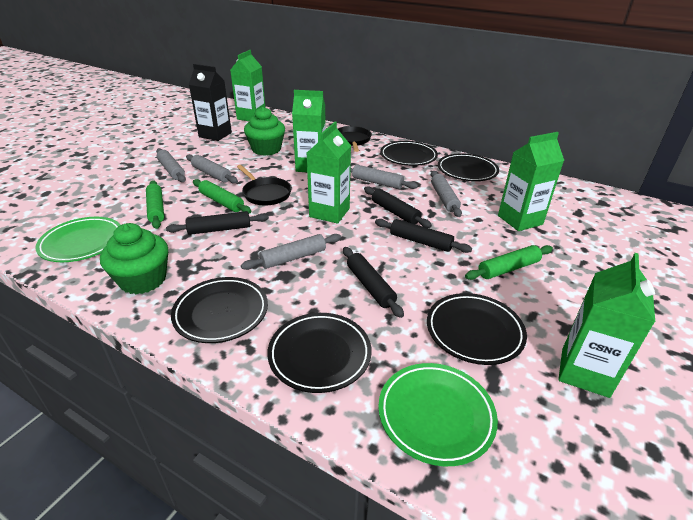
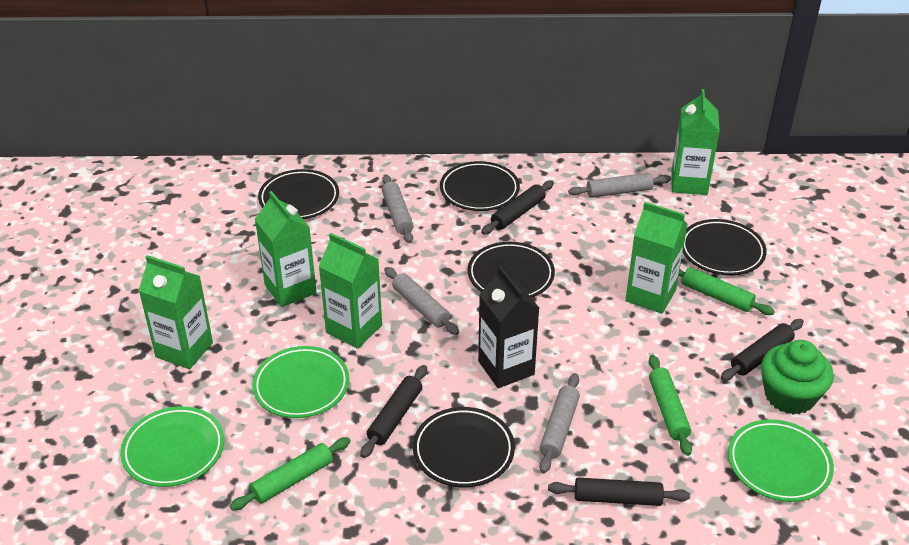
black pan: 2 -> 0
green cupcake: 2 -> 1
green plate: 2 -> 3
grey rolling pin: 5 -> 4

